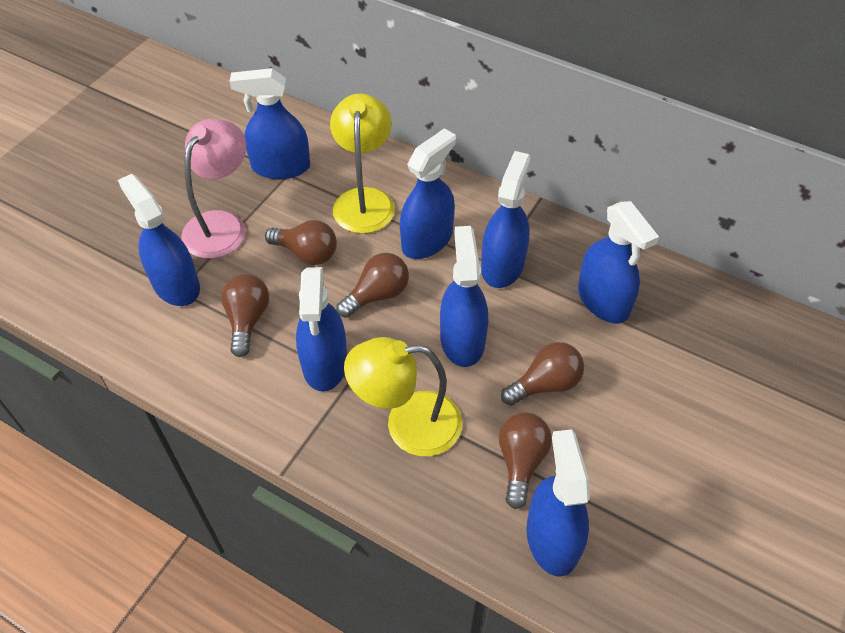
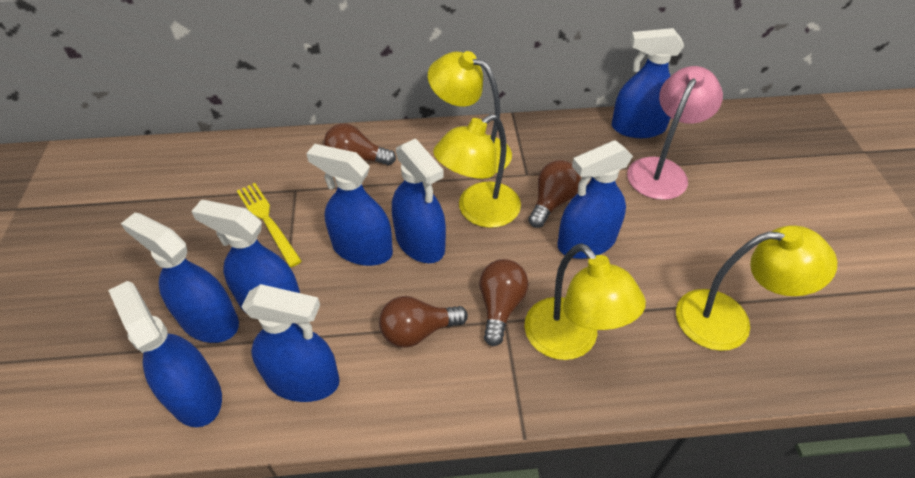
brown light bulb: 5 -> 4
yellow fork: 0 -> 1
yellow lamp: 2 -> 4

